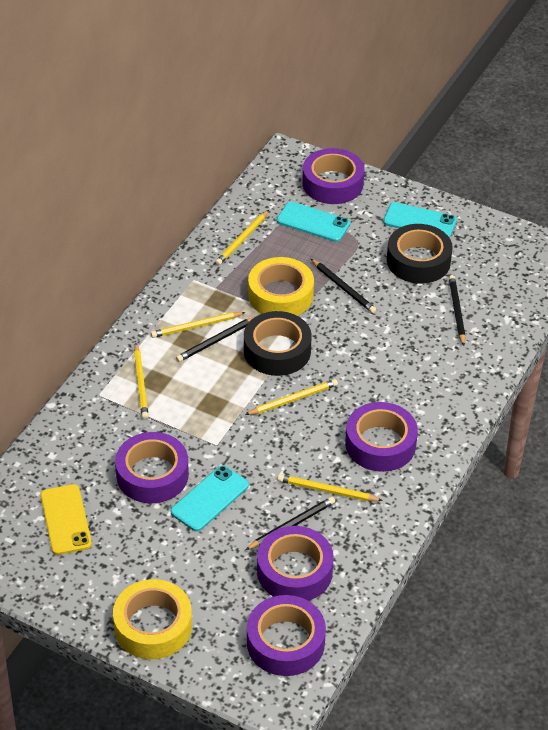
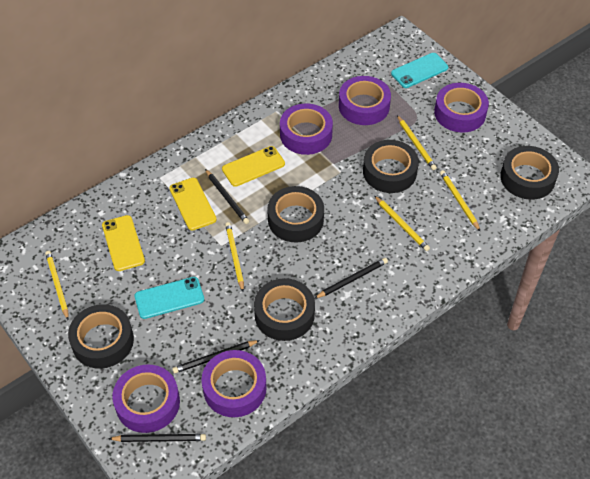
black tape: 2 -> 5
turquoise phone: 3 -> 2
yellow phone: 1 -> 3
yellow tape: 2 -> 0

